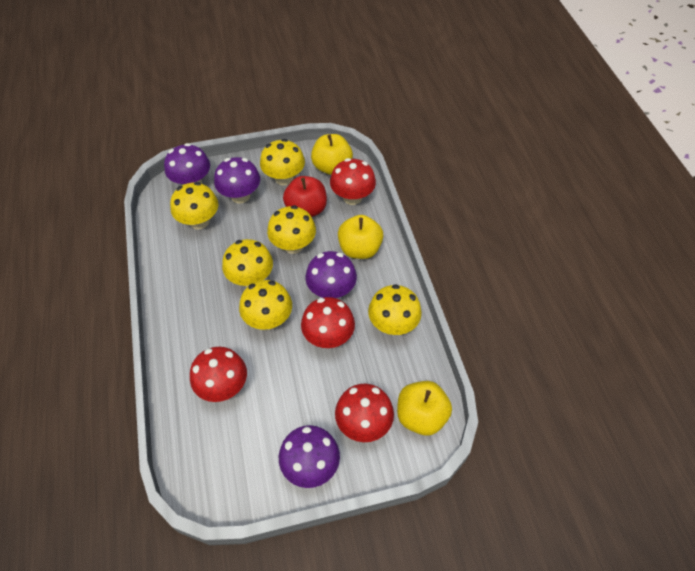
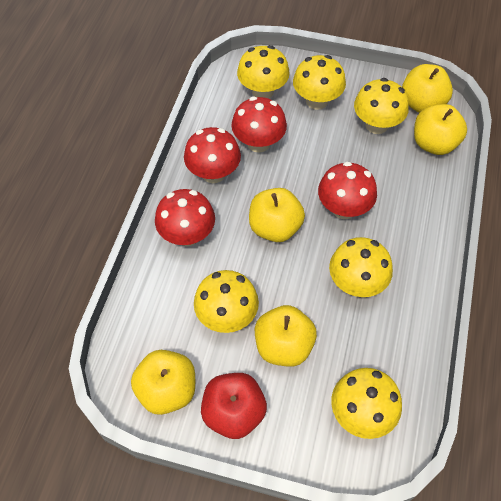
purple mushroom: 4 -> 0
yellow apple: 3 -> 5

